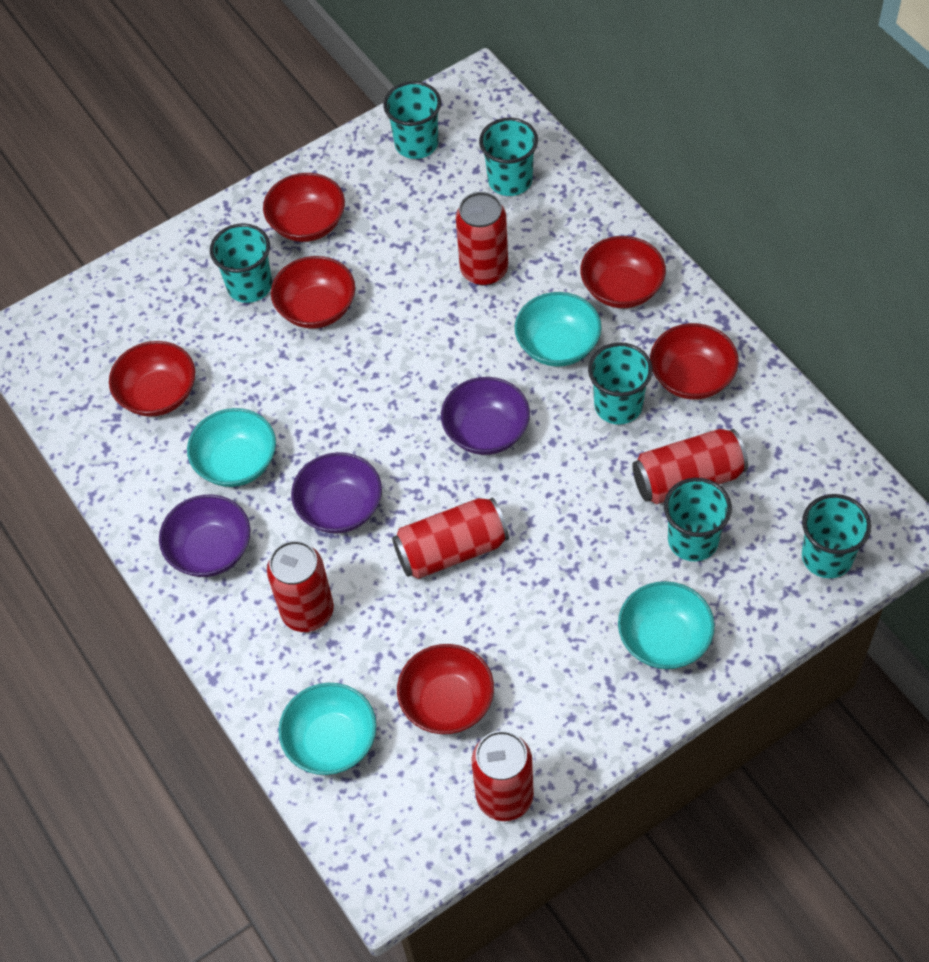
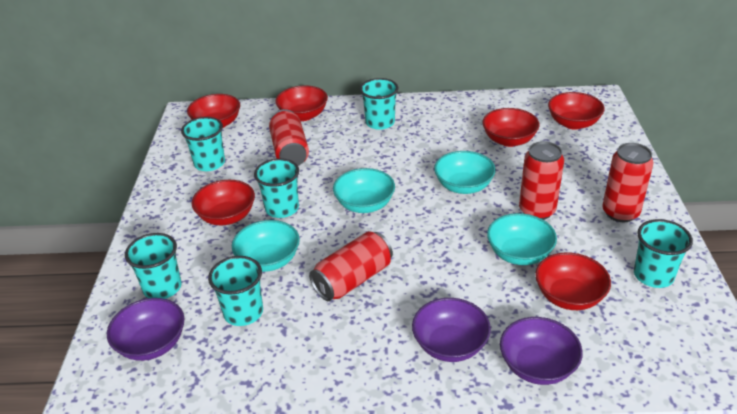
red can: 5 -> 4

